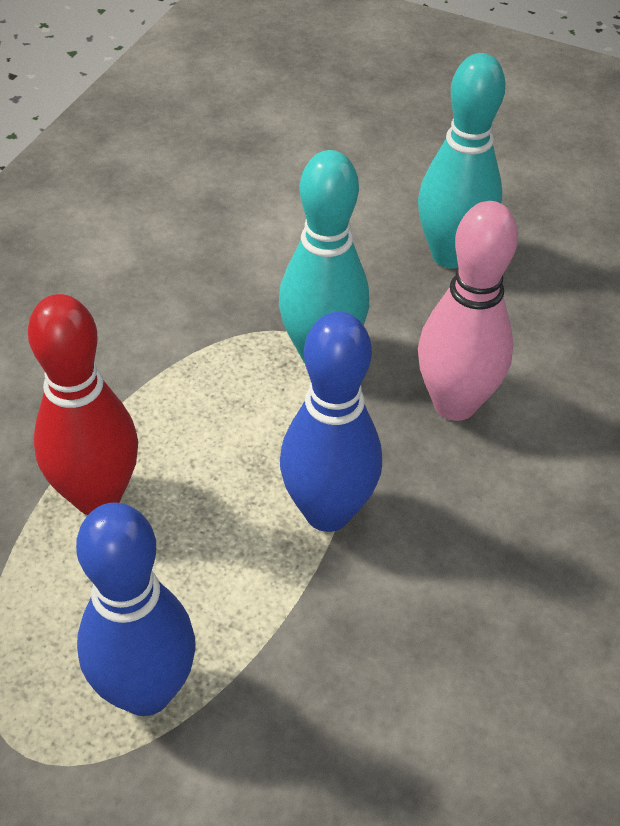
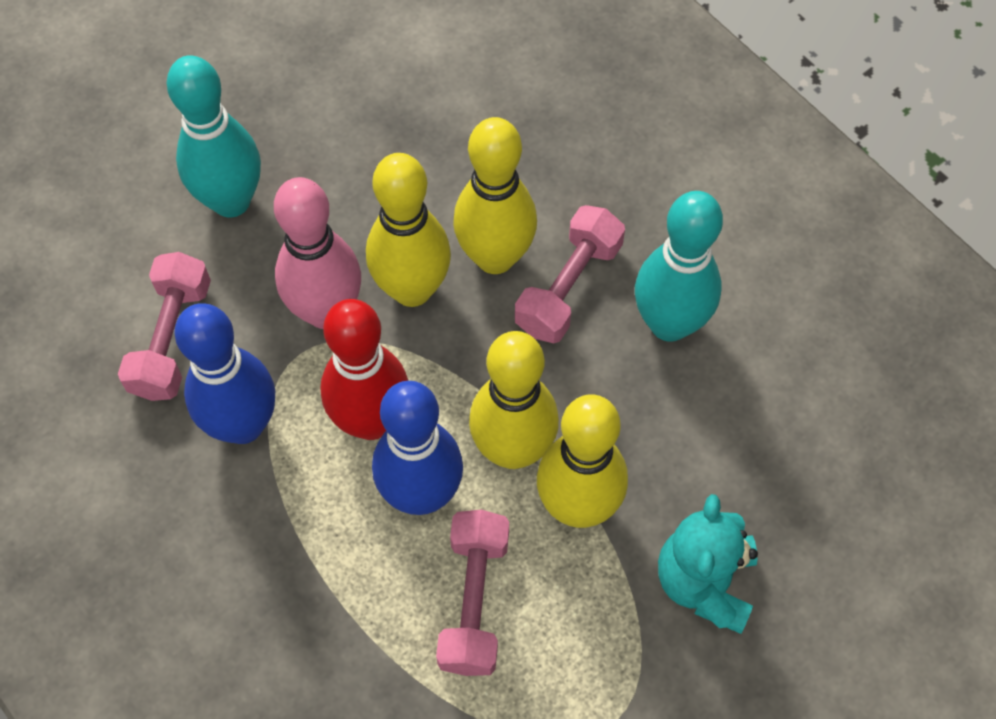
pink dumbbell: 0 -> 3
turquoise teddy bear: 0 -> 1
yellow bowling pin: 0 -> 4

